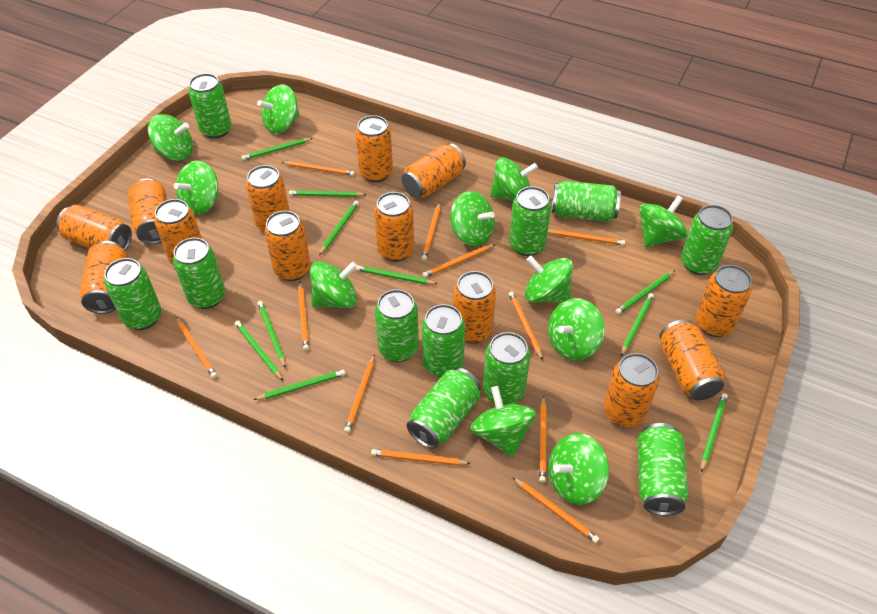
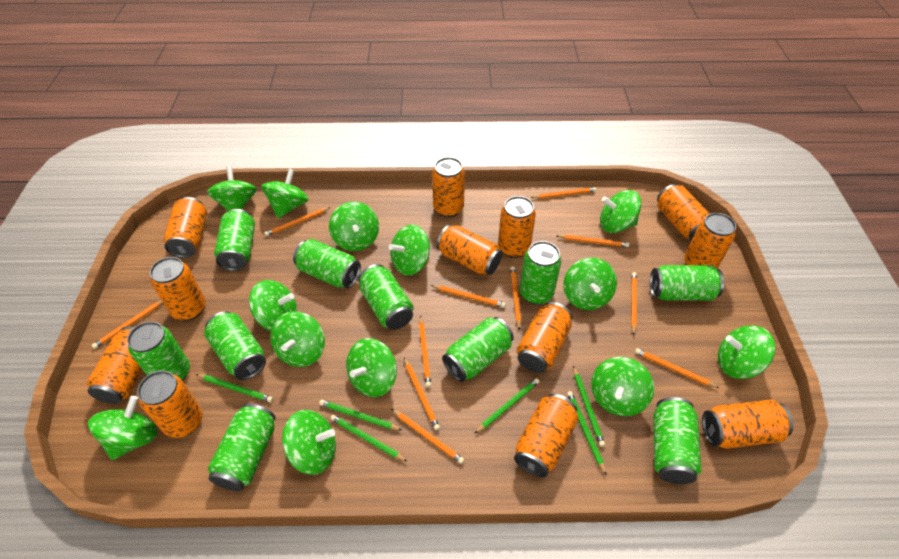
green can: 11 -> 10
green pencil: 10 -> 6
green spinning top: 11 -> 13
orange can: 13 -> 12

